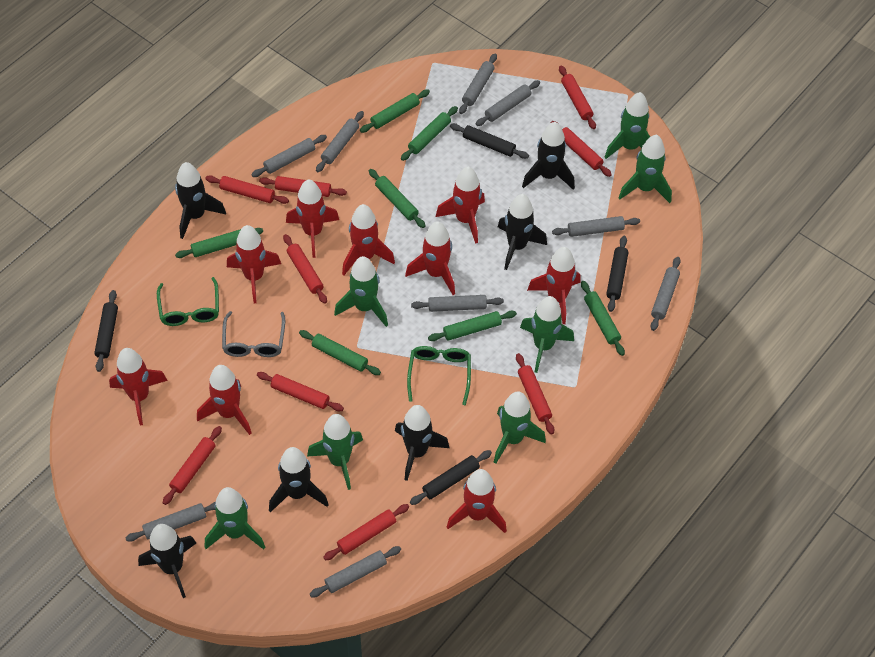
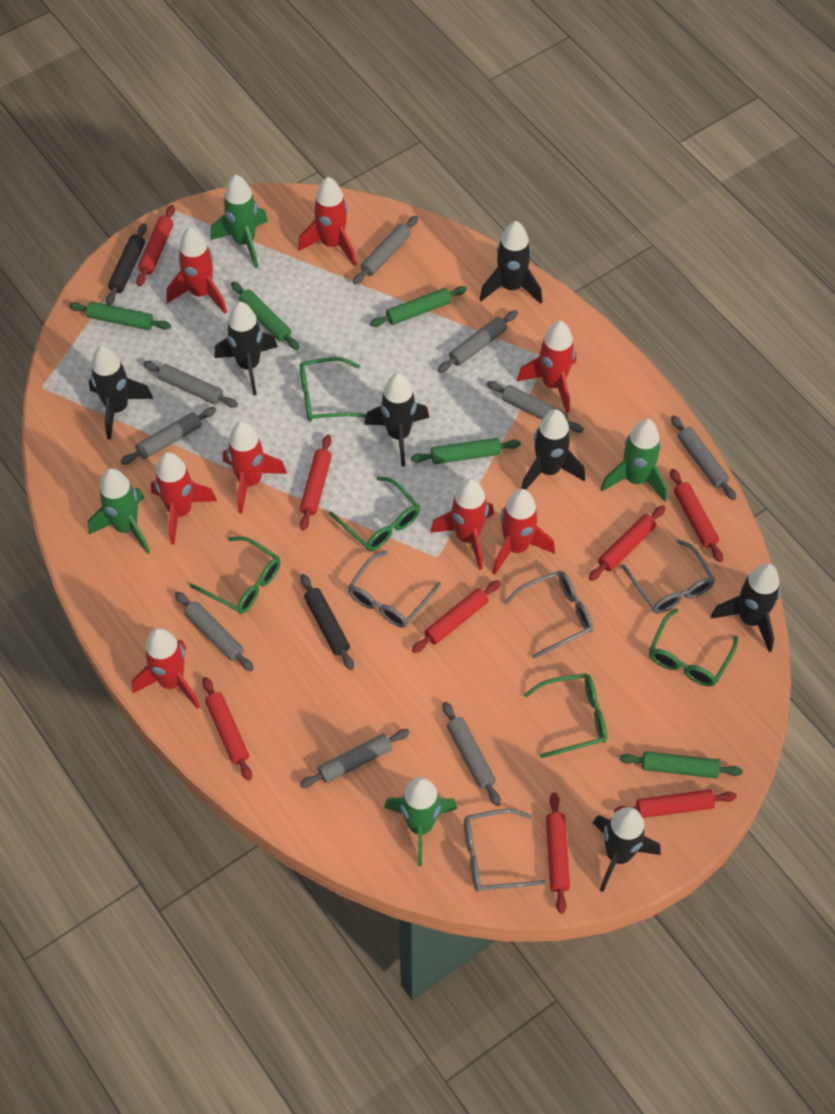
black rocket: 6 -> 7
black rolling pin: 4 -> 2
green glasses: 2 -> 5
green rocket: 7 -> 4
green rolling pin: 7 -> 5
grey glasses: 1 -> 4
red rocket: 9 -> 8
red rolling pin: 9 -> 8

